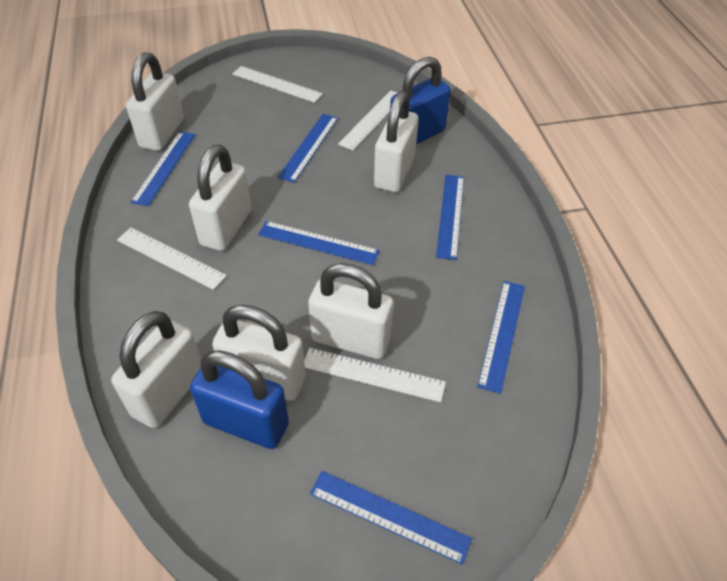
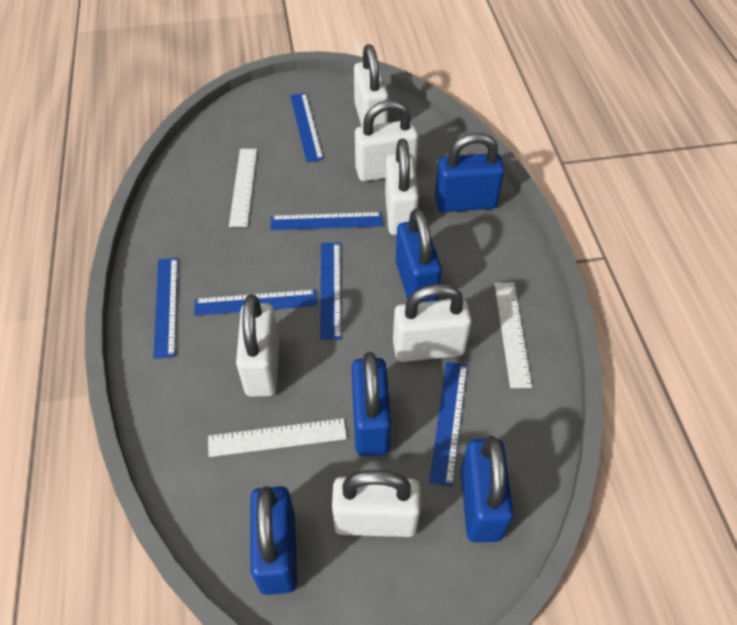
blue padlock: 2 -> 5
white ruler: 4 -> 3

